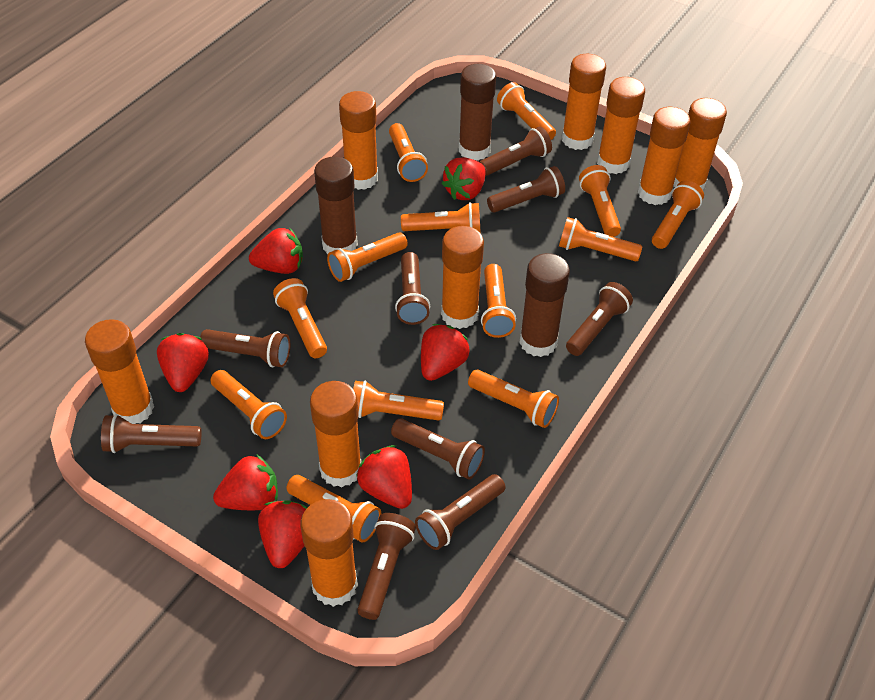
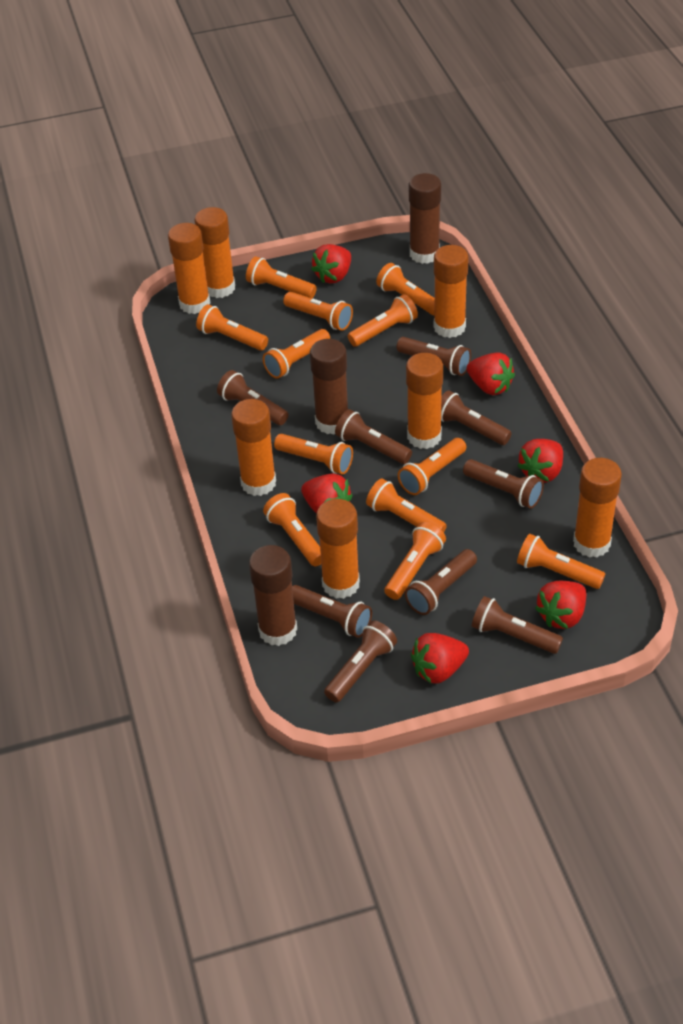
orange flashlight: 13 -> 12
orange glue stick: 9 -> 7
red strawberry: 7 -> 6

